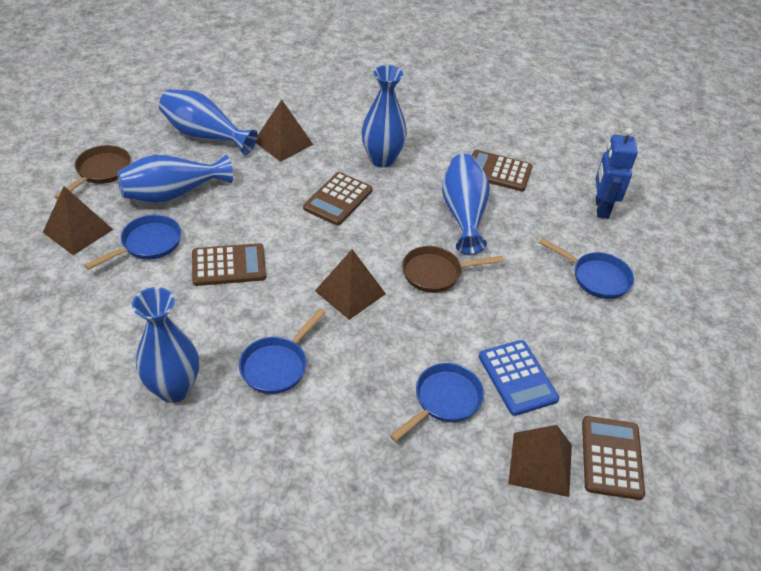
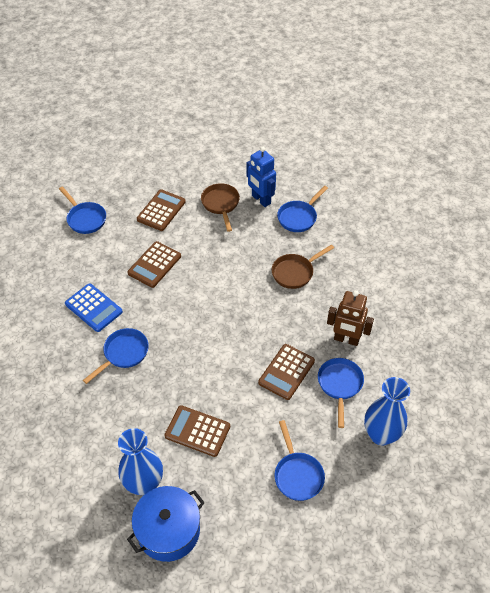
blue pan: 4 -> 5
blue pot: 0 -> 1
blue vase: 5 -> 2
brown pyramid: 4 -> 0
brown robot: 0 -> 1

